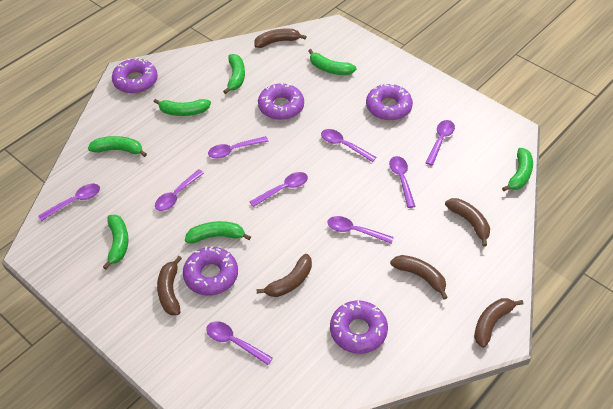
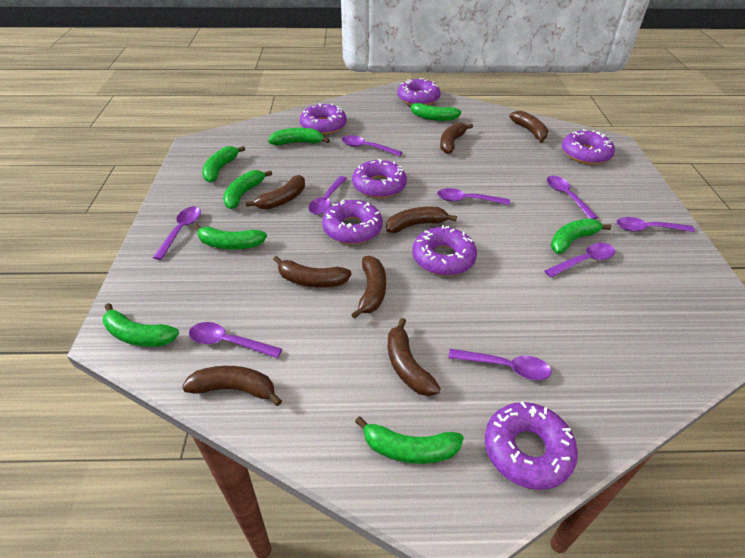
brown banana: 6 -> 8
green banana: 7 -> 8
purple donut: 5 -> 7

